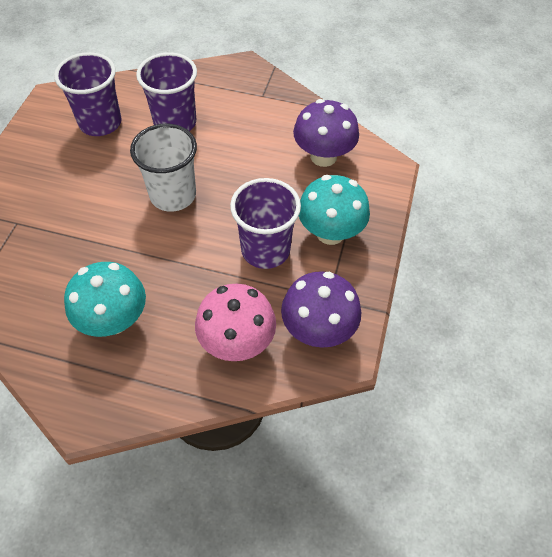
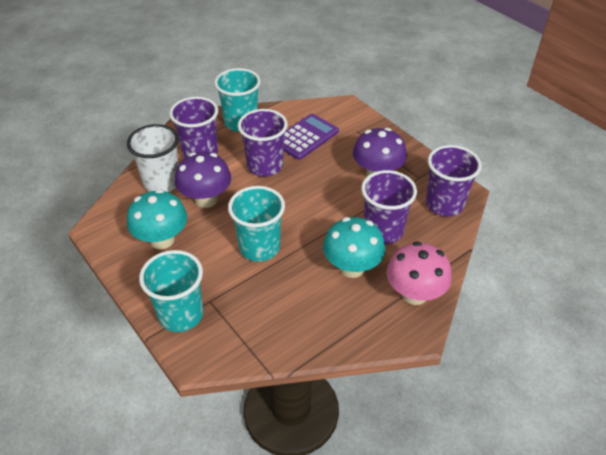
purple calculator: 0 -> 1
purple cup: 3 -> 4
turquoise cup: 0 -> 3

